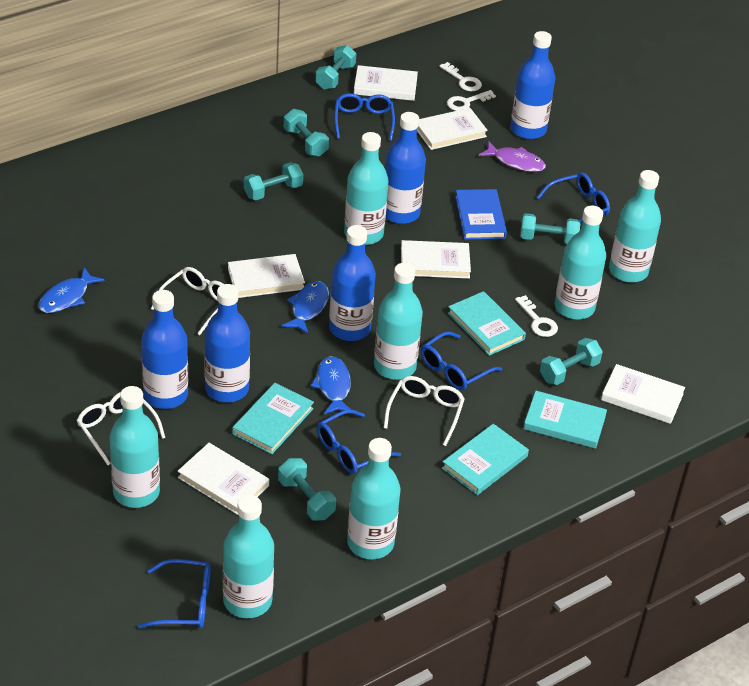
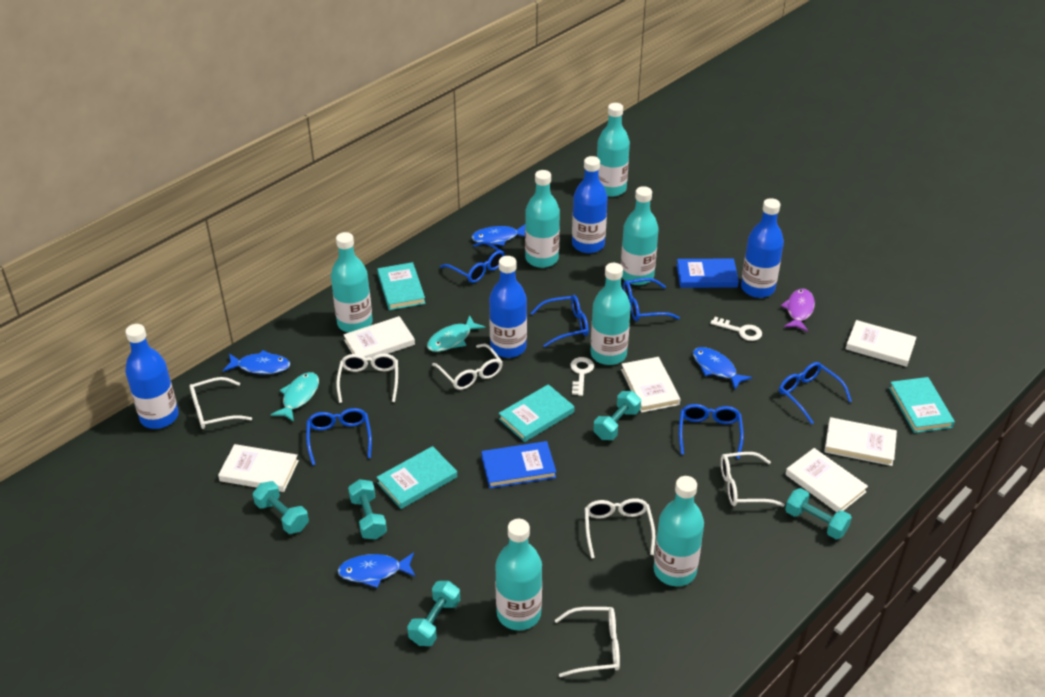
blue book: 1 -> 2
blue bottle: 5 -> 4
blue fish: 3 -> 4
blue glasses: 5 -> 6
turquoise dumbbell: 6 -> 5
turquoise fish: 0 -> 2
white glasses: 3 -> 6
white key: 3 -> 2

